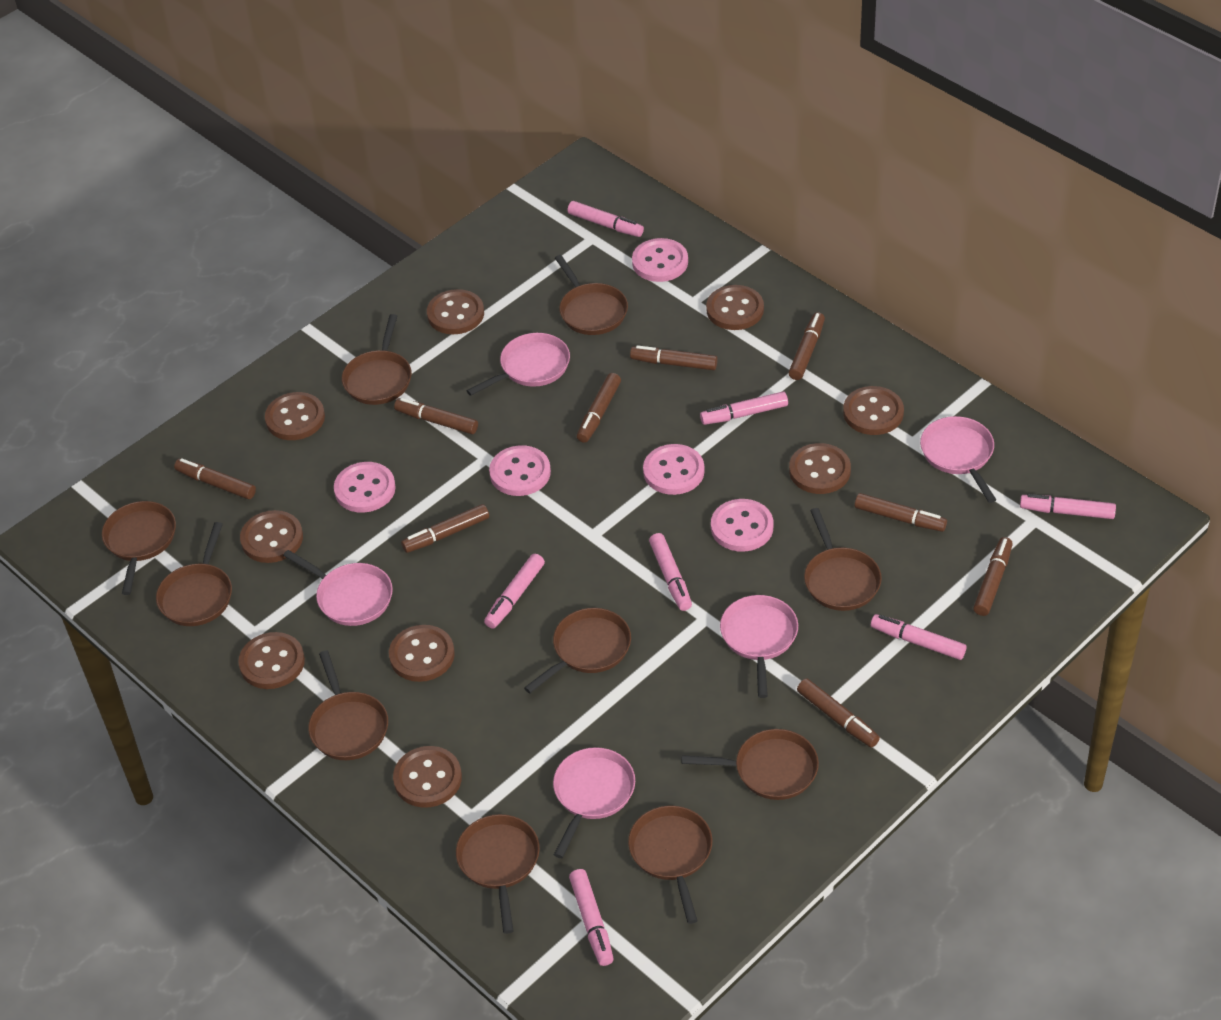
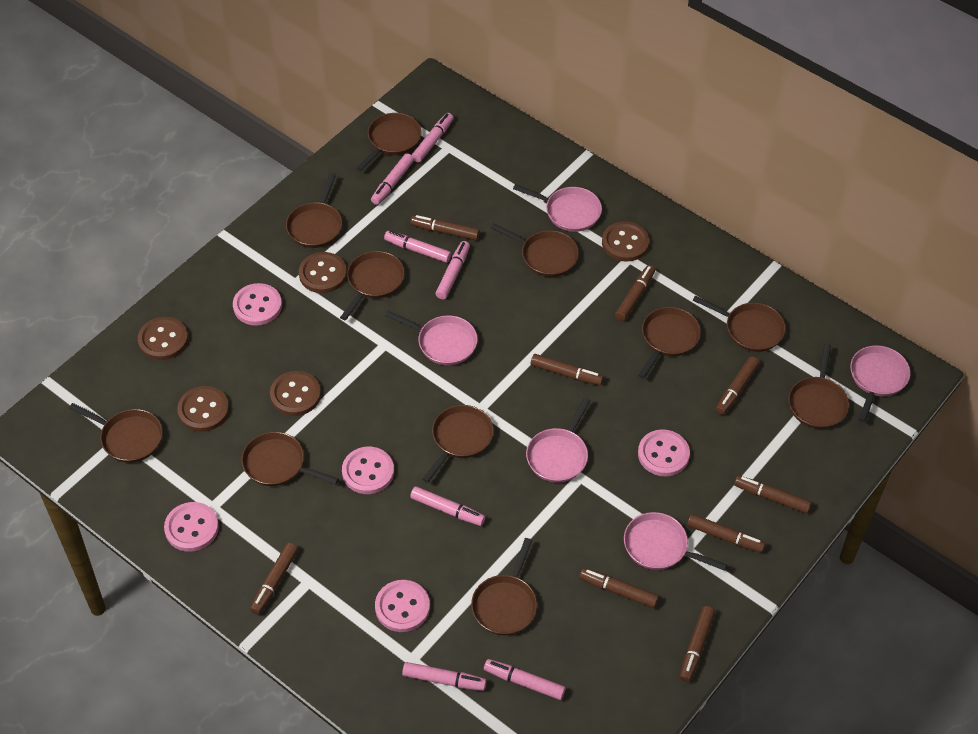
brown button: 9 -> 5
brown pan: 10 -> 11

